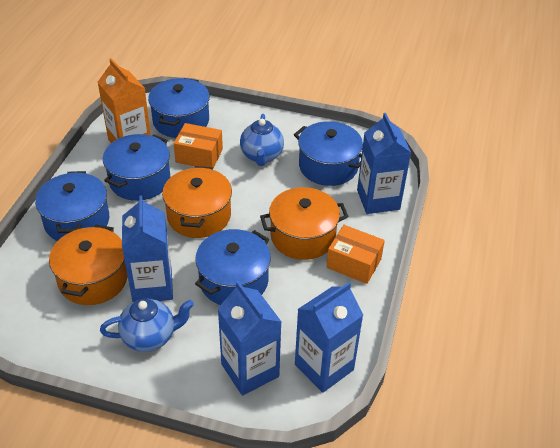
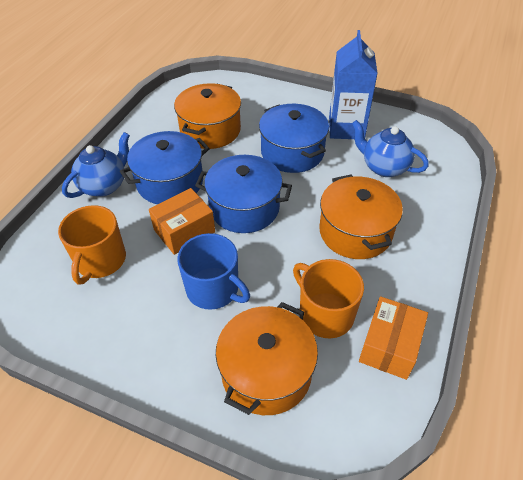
blue carton: 4 -> 1
blue mug: 0 -> 1
blue pot: 5 -> 3
orange carton: 1 -> 0
orange mug: 0 -> 2

